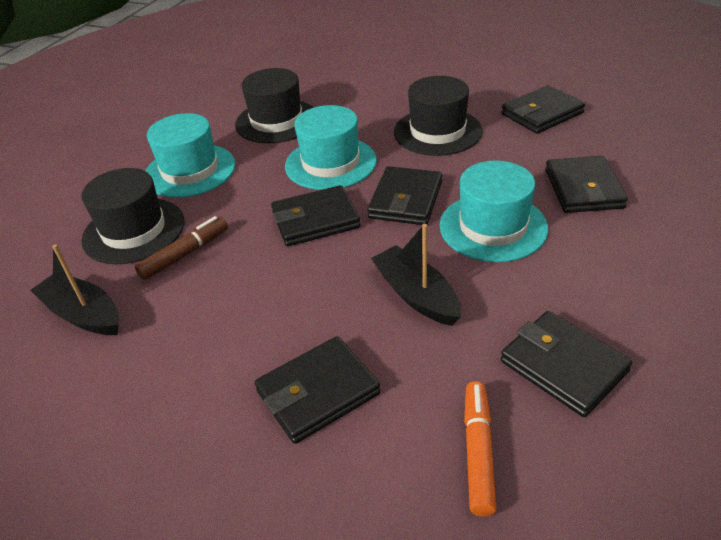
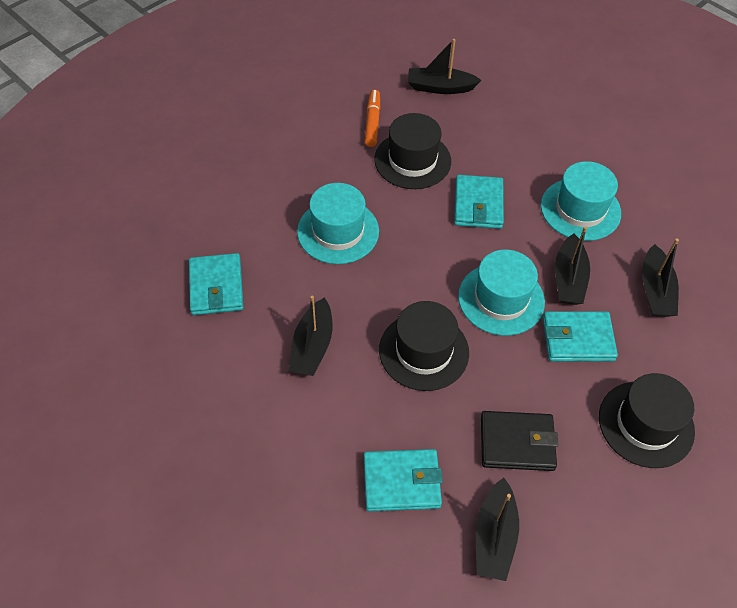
black boat: 2 -> 5
black wallet: 6 -> 1
brown marker: 1 -> 0
turquoise wallet: 0 -> 4

